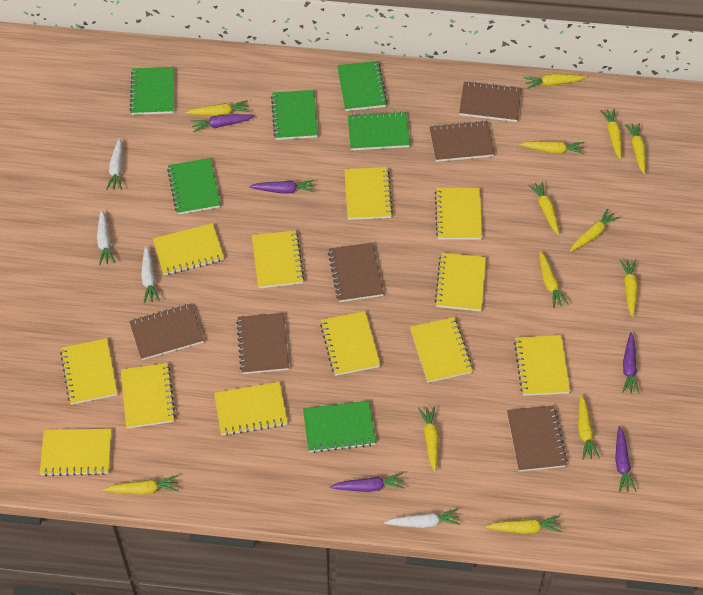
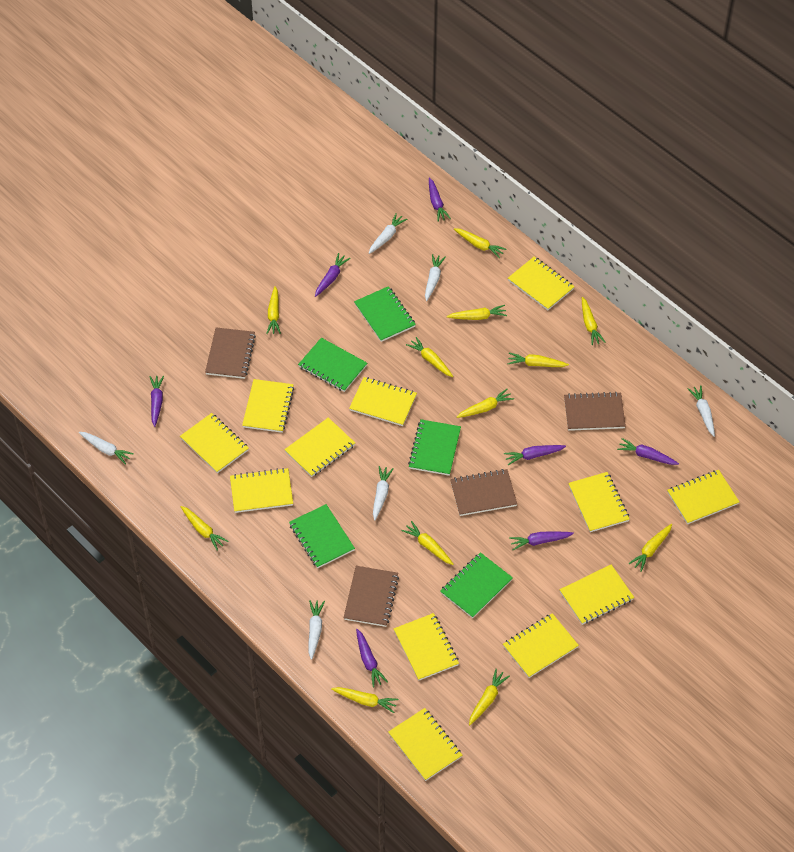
brown notebook: 6 -> 4
green notebook: 6 -> 5
purple carrot: 5 -> 7
white carrot: 4 -> 6
yellow carrot: 13 -> 12

